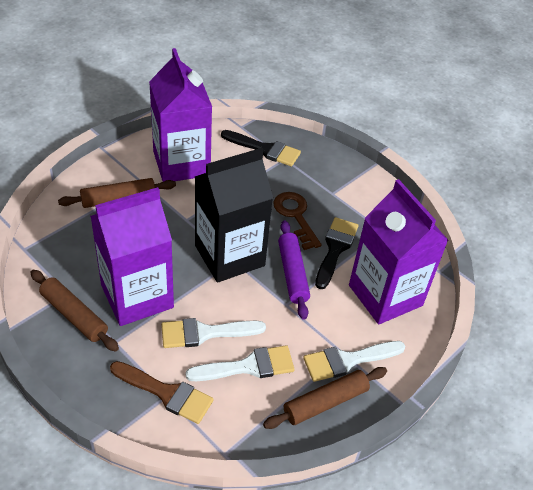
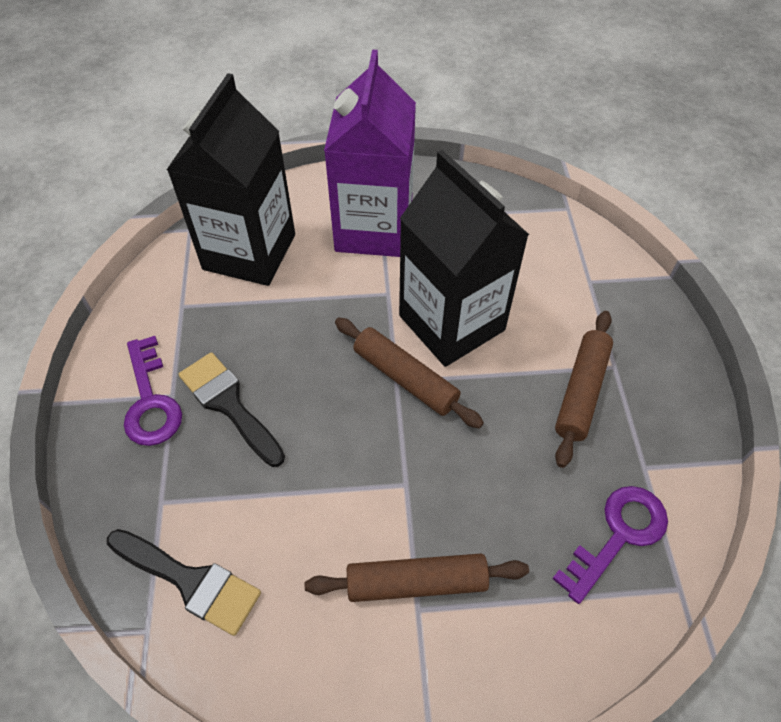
black carton: 1 -> 2
brown brush: 1 -> 0
brown key: 1 -> 0
purple carton: 3 -> 1
purple key: 0 -> 2
purple rolling pin: 1 -> 0
white brush: 3 -> 0

